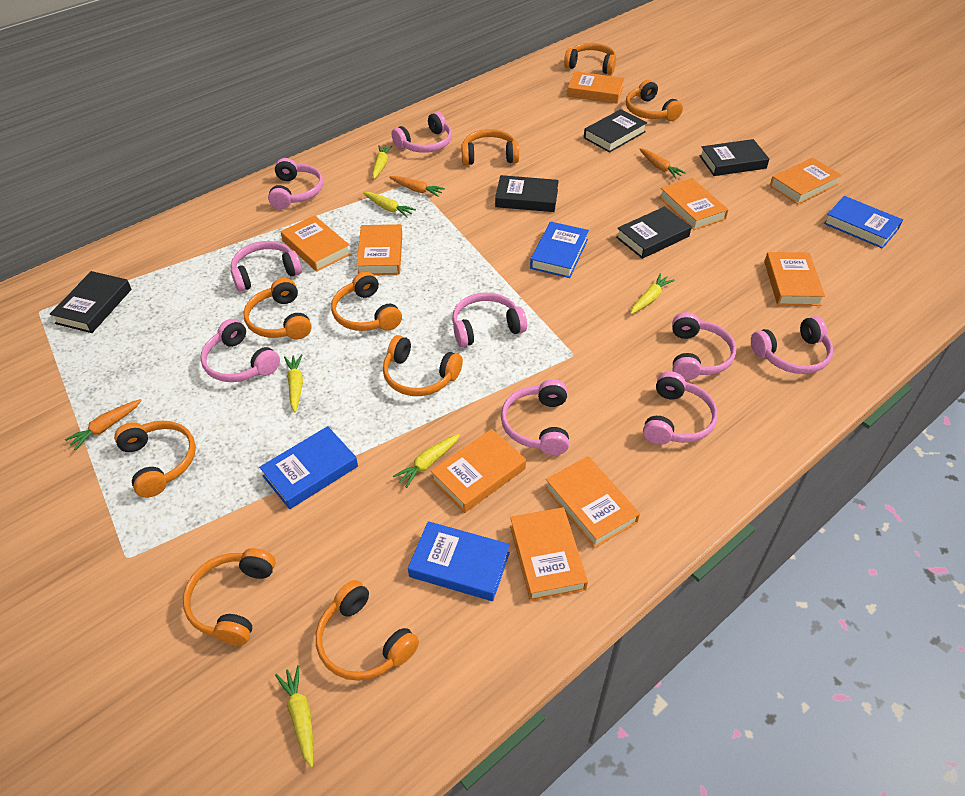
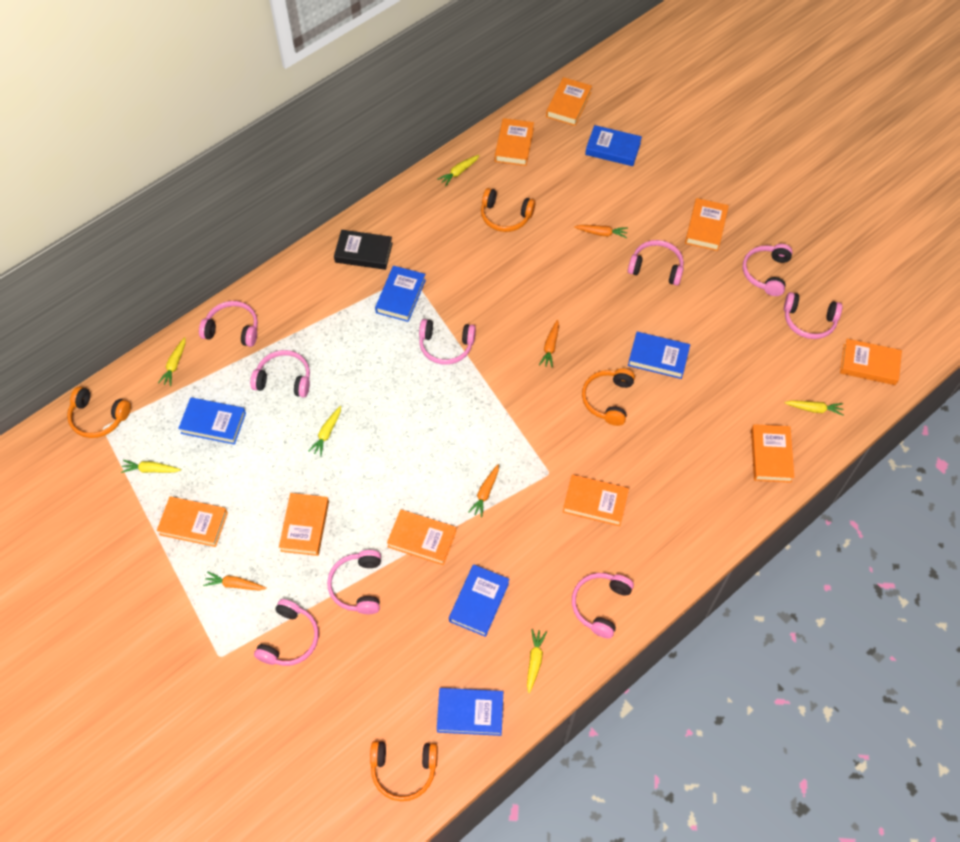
black book: 5 -> 1
blue book: 4 -> 6
orange carrot: 3 -> 4
orange headphones: 9 -> 4

